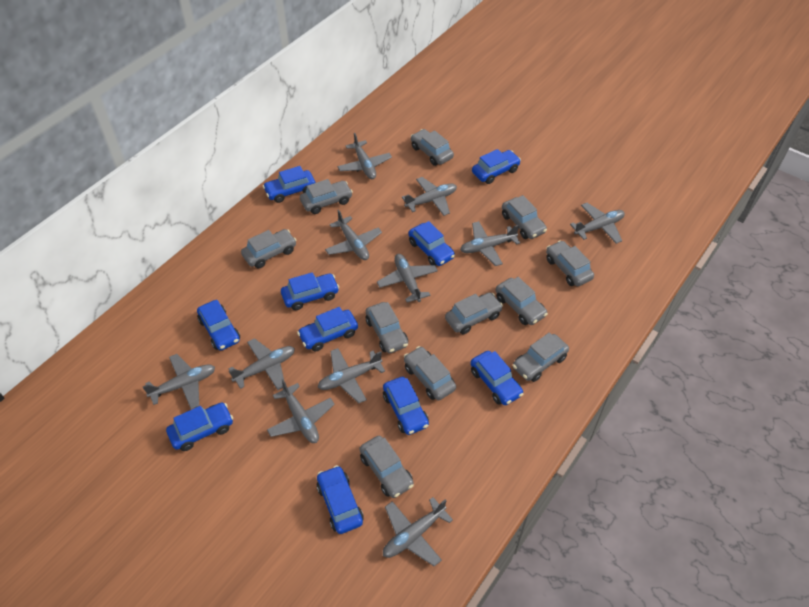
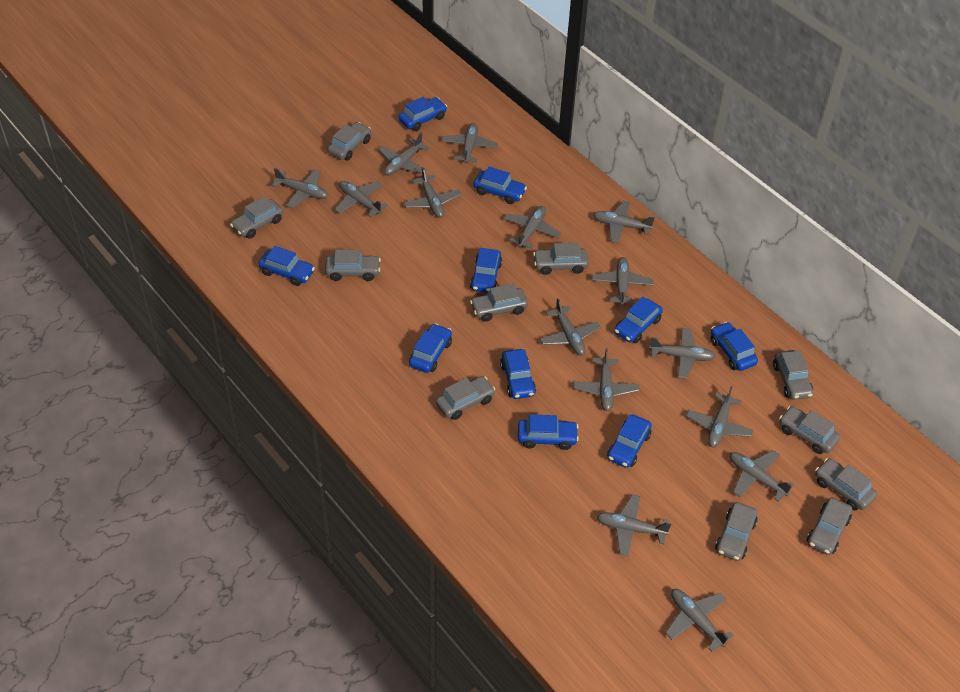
grey plane: 11 -> 15

